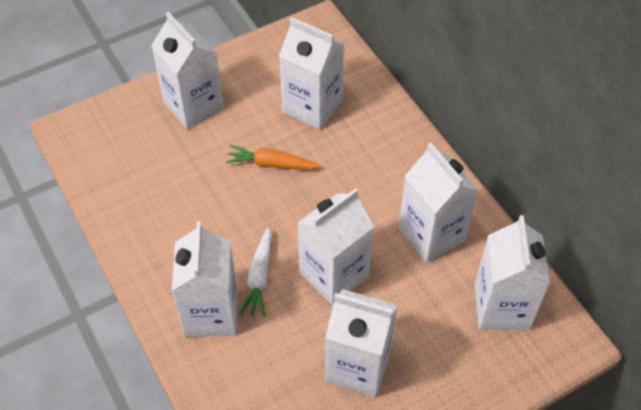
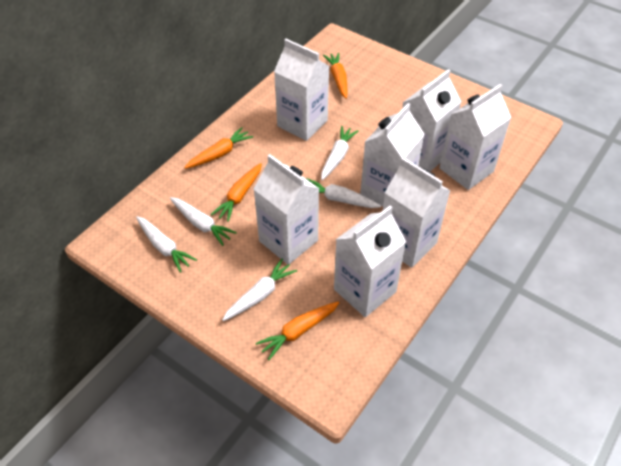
orange carrot: 1 -> 4
white carrot: 1 -> 5

